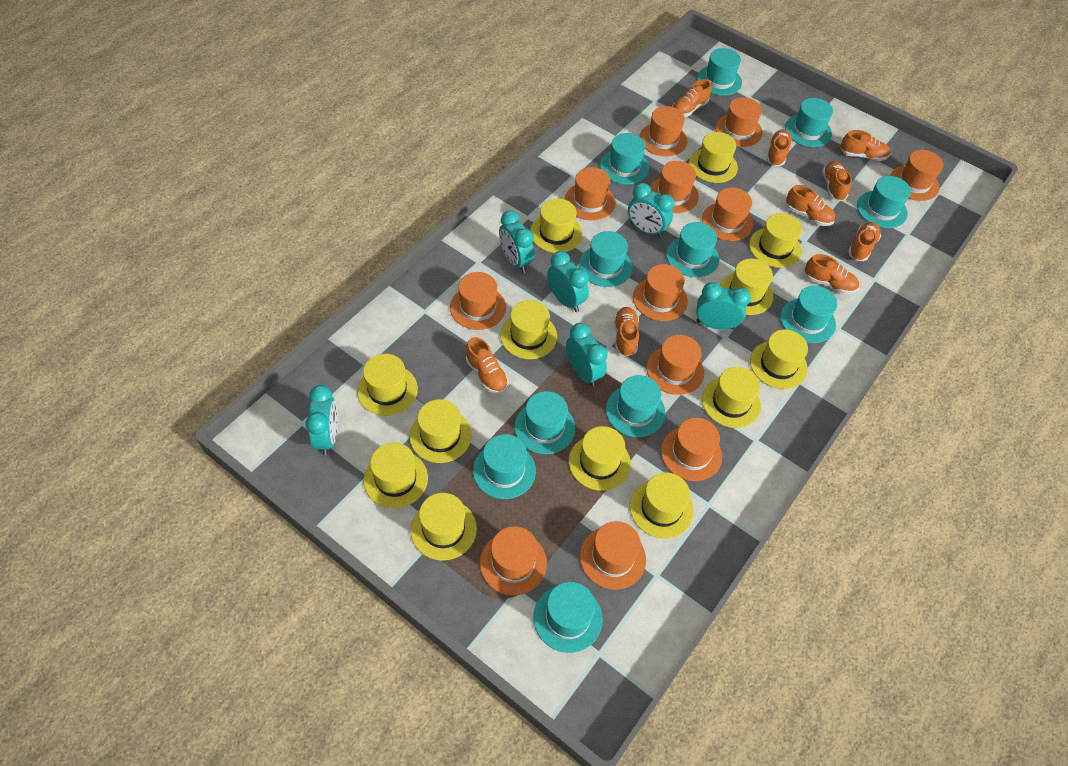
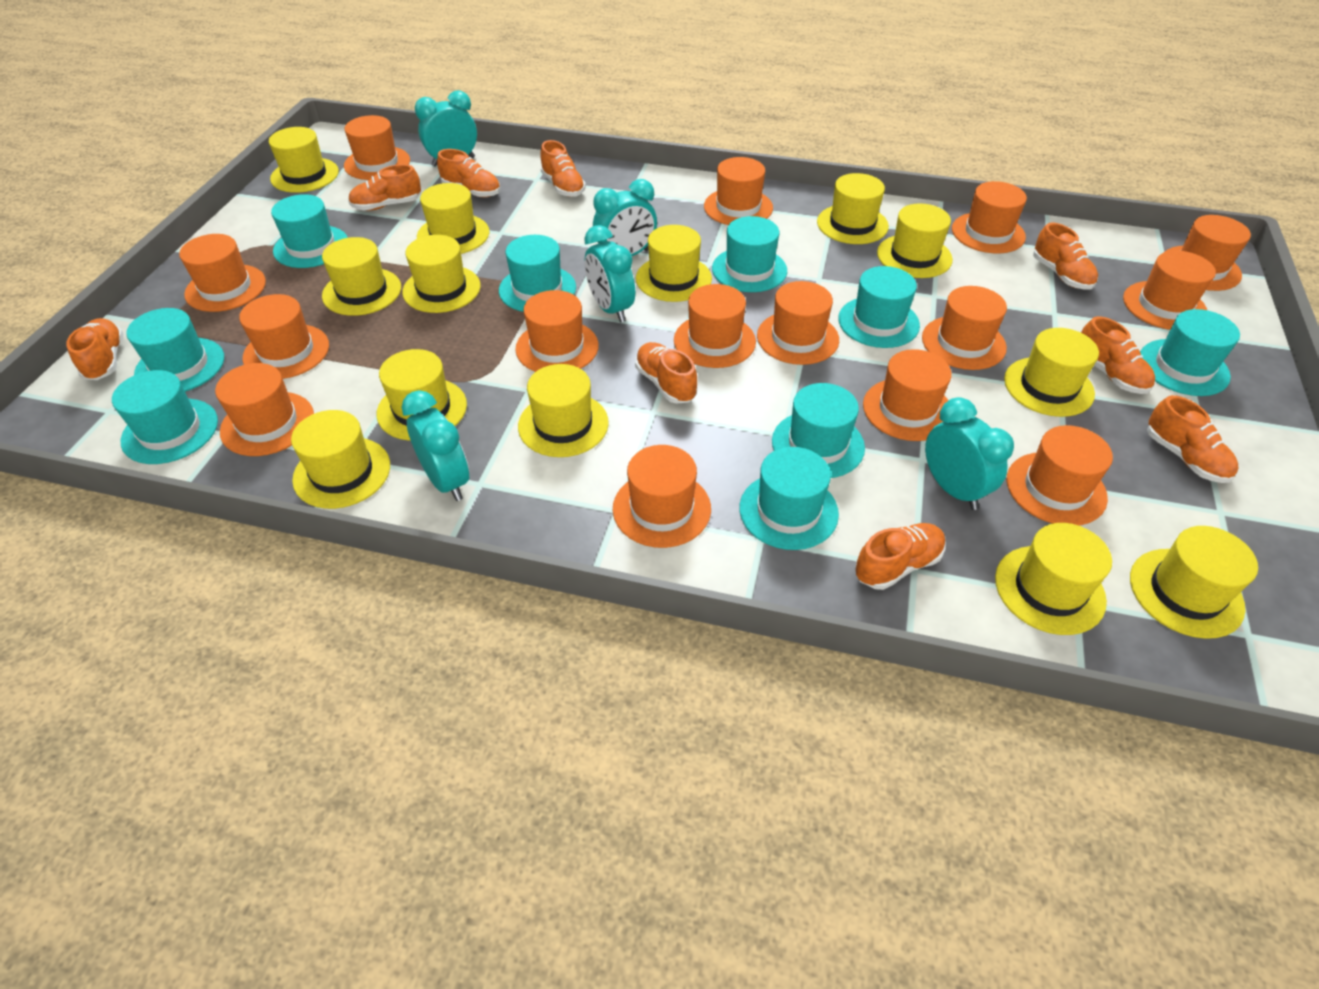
orange hat: 12 -> 15
turquoise clock: 6 -> 5
turquoise hat: 11 -> 9

